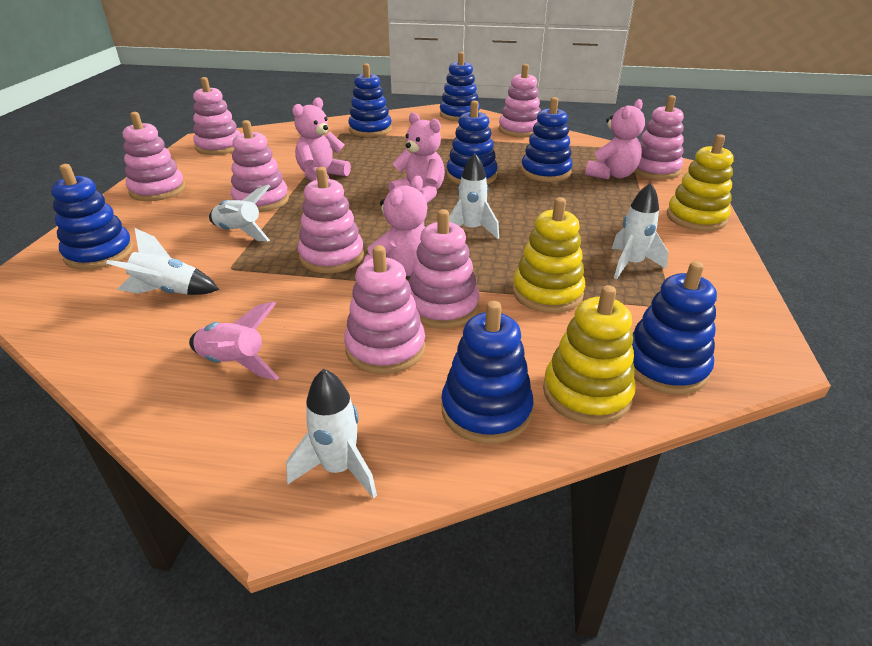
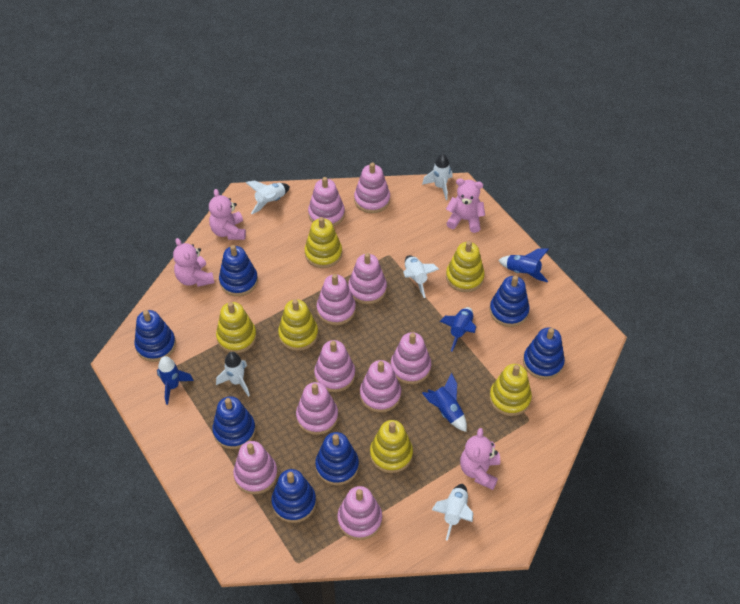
blue rocket: 0 -> 4
pink rocket: 1 -> 0
pink stacking toy: 8 -> 10
yellow stacking toy: 3 -> 6

